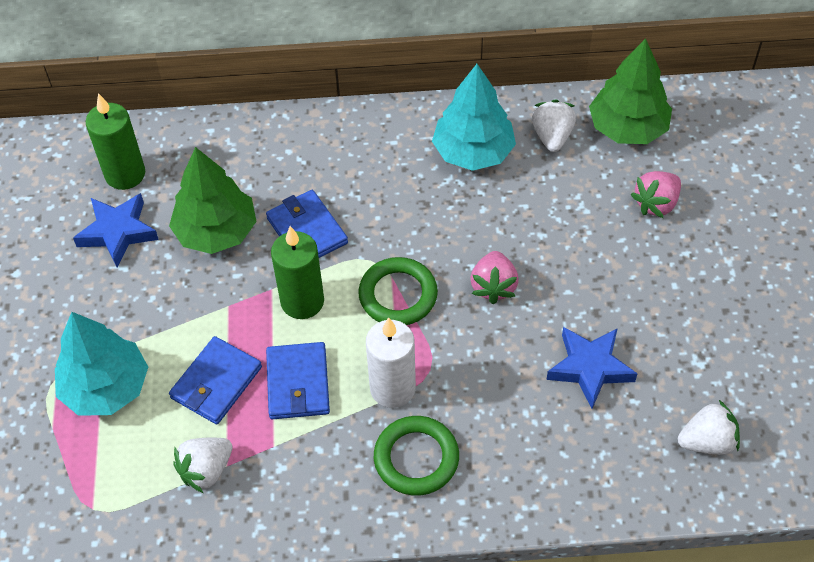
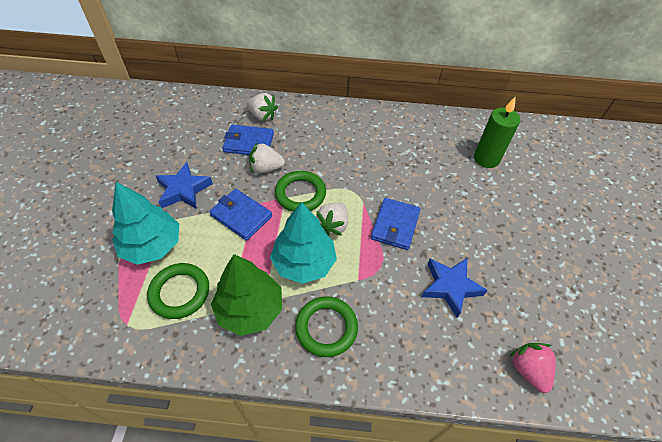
green candle: 2 -> 1
green ring: 2 -> 3
green tree: 2 -> 1
pink strawberry: 2 -> 1
white candle: 1 -> 0

